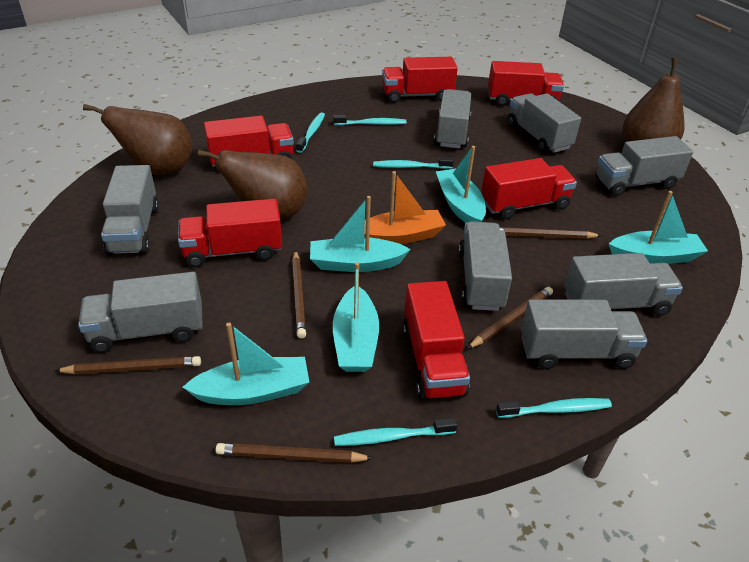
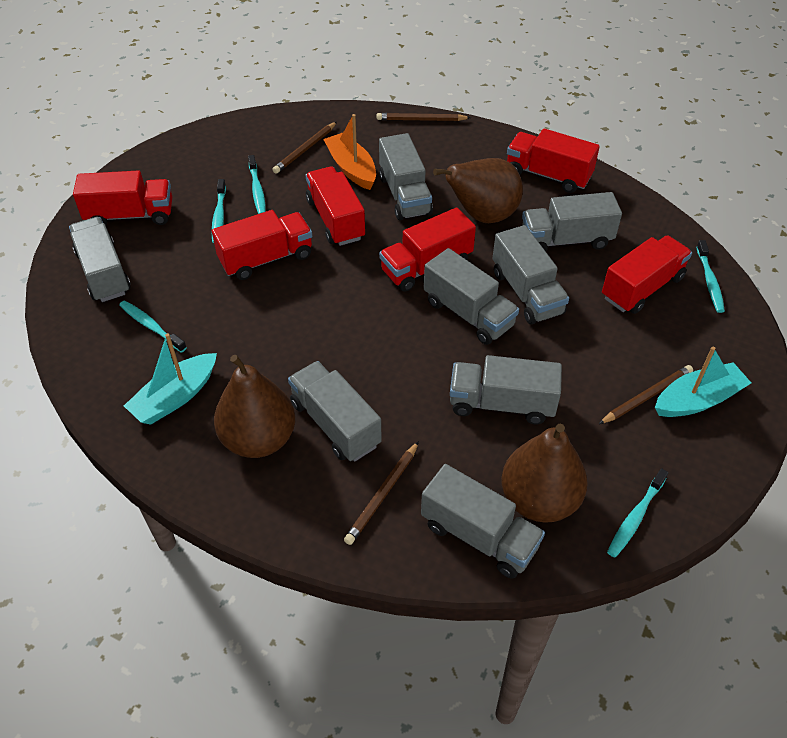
brown pencil: 5 -> 4
turquoise boat: 5 -> 2

